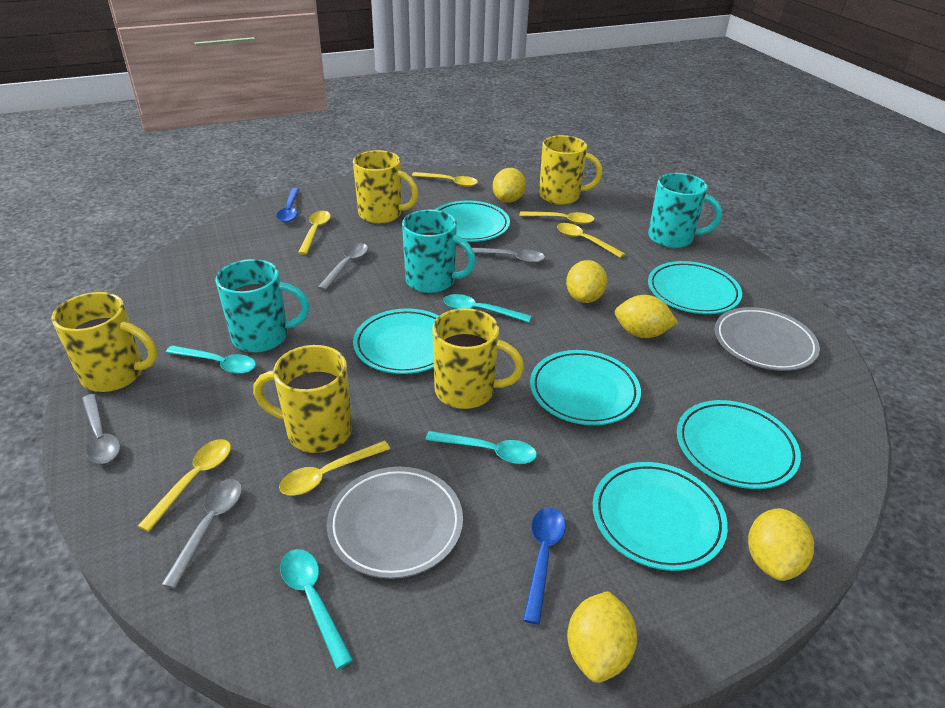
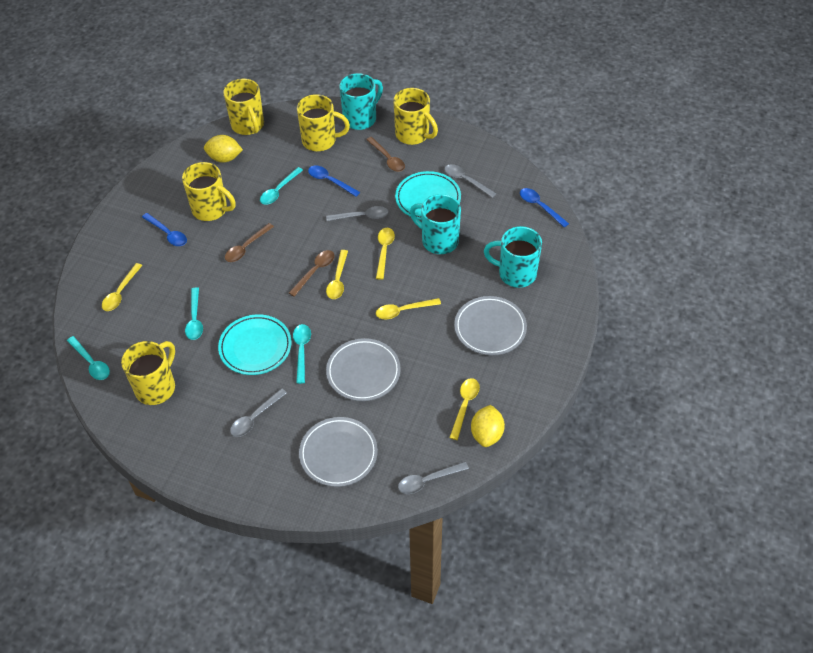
blue spoon: 2 -> 3
brown spoon: 0 -> 3
grey plate: 2 -> 3
turquoise plate: 6 -> 2
yellow lemon: 5 -> 2
yellow spoon: 6 -> 5

